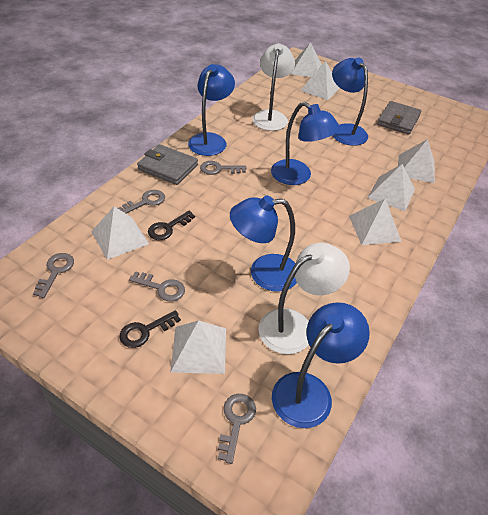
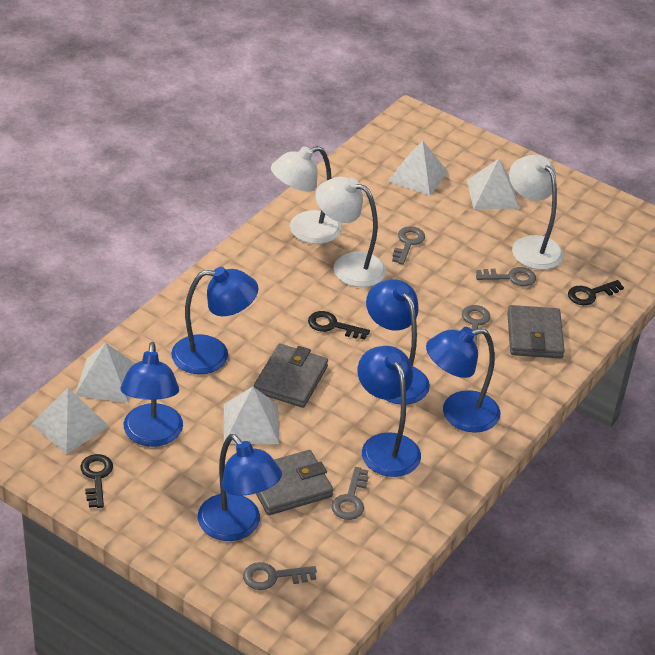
black key: 2 -> 3
blue lamp: 5 -> 6
grey wallet: 2 -> 3
white lamp: 2 -> 3
white pyramid: 7 -> 5

